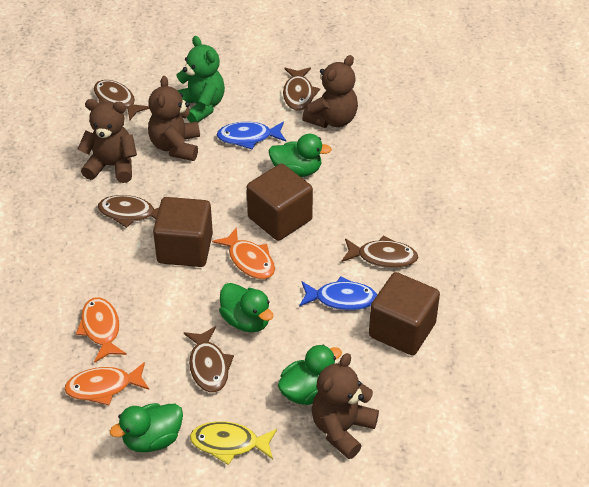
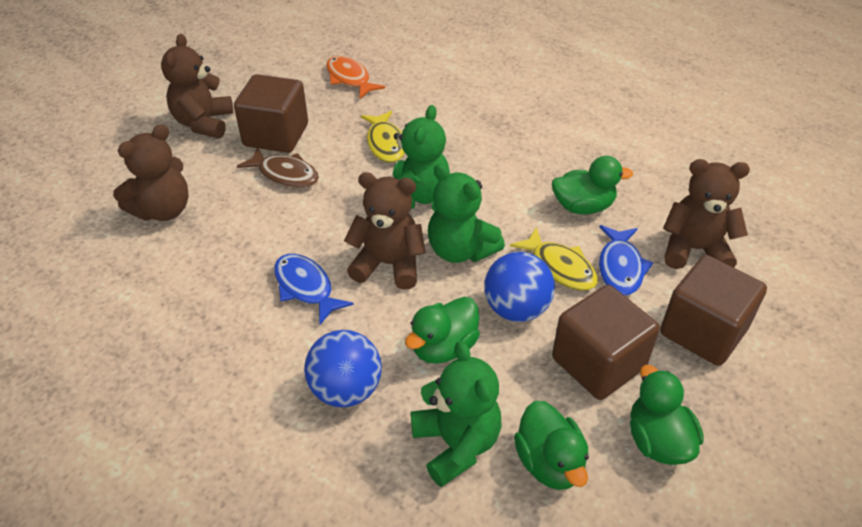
blue ball: 0 -> 2
brown fish: 5 -> 1
green teddy bear: 1 -> 3
orange fish: 3 -> 1
yellow fish: 1 -> 2

